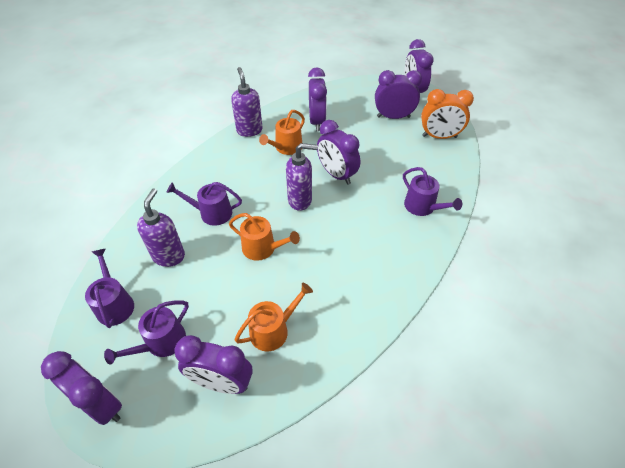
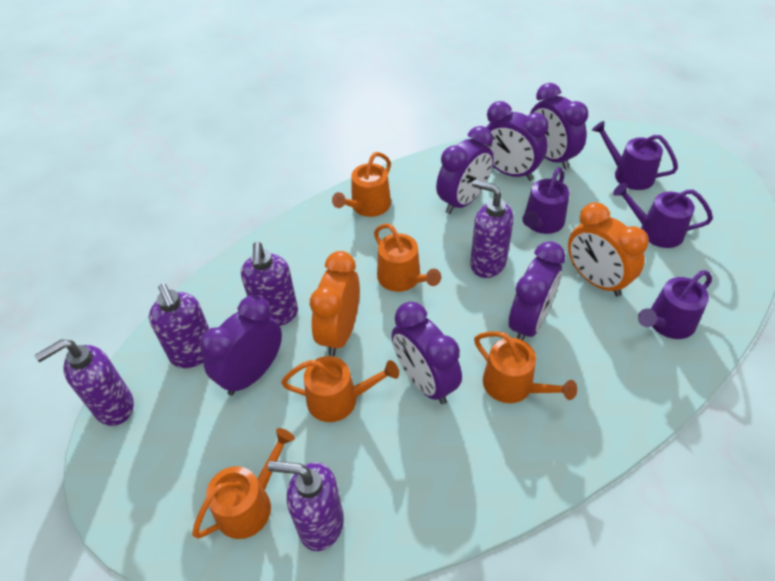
orange clock: 1 -> 2
orange watering can: 3 -> 5
purple soap dispenser: 3 -> 5

